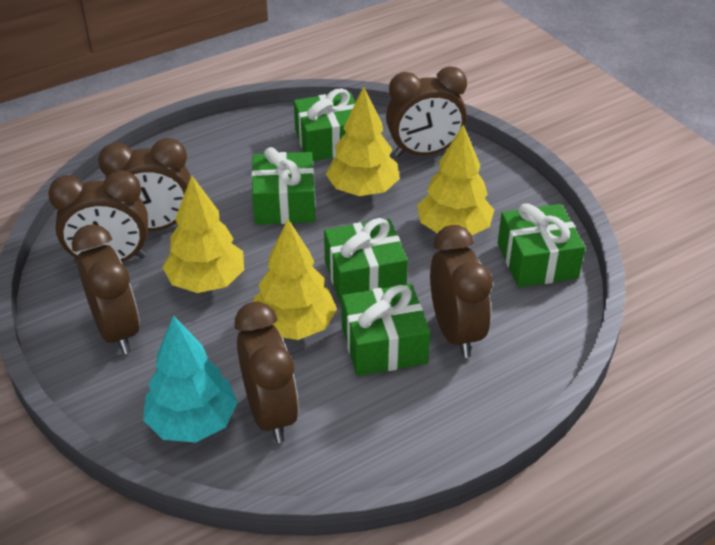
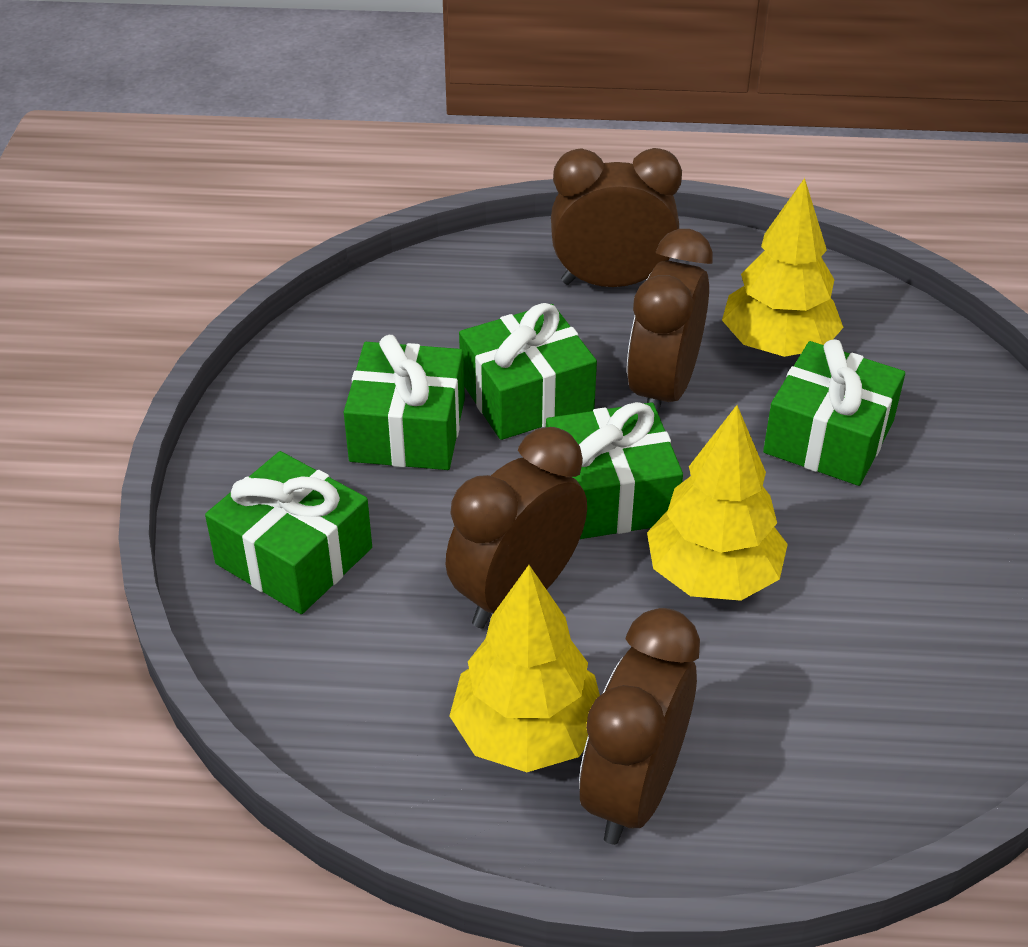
brown clock: 6 -> 4
turquoise tree: 1 -> 0
yellow tree: 4 -> 3

